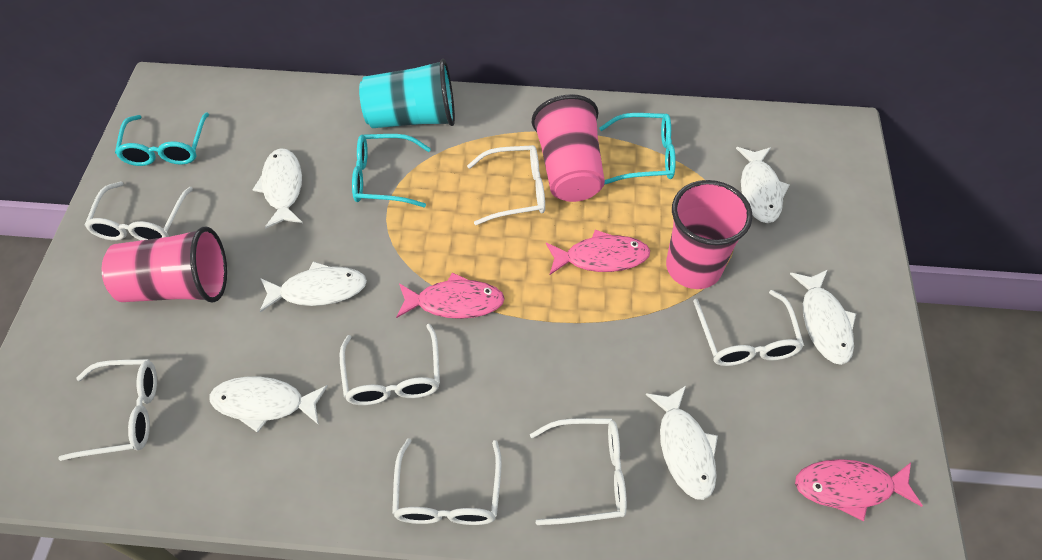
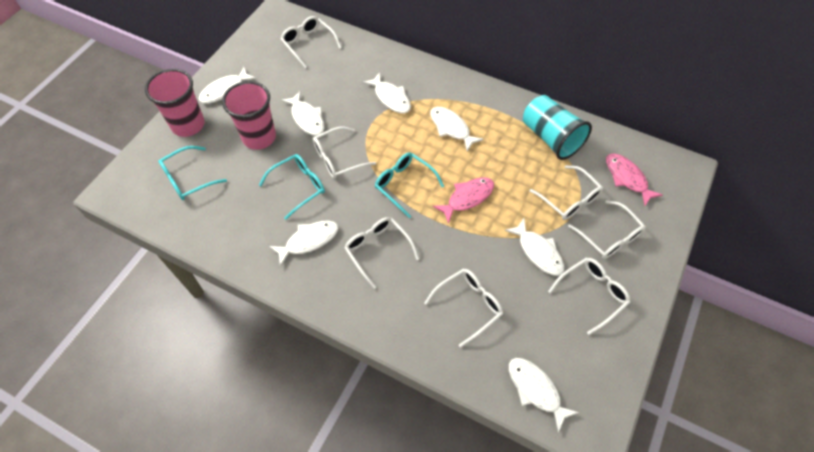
pink cup: 3 -> 2
pink fish: 3 -> 2
white fish: 6 -> 7

